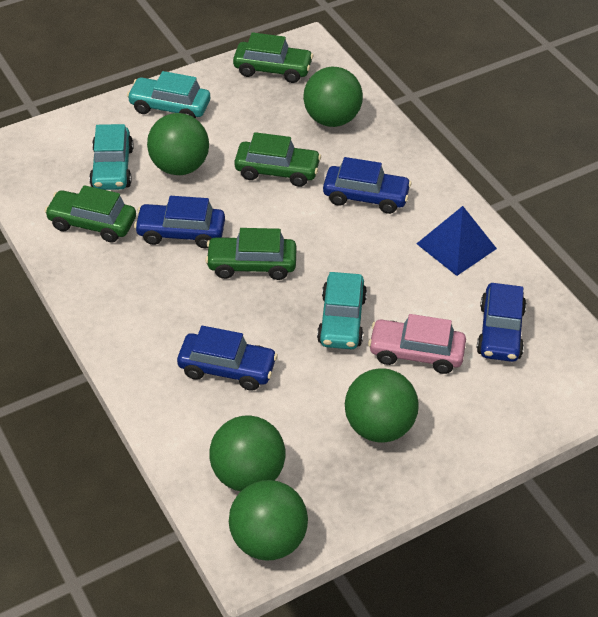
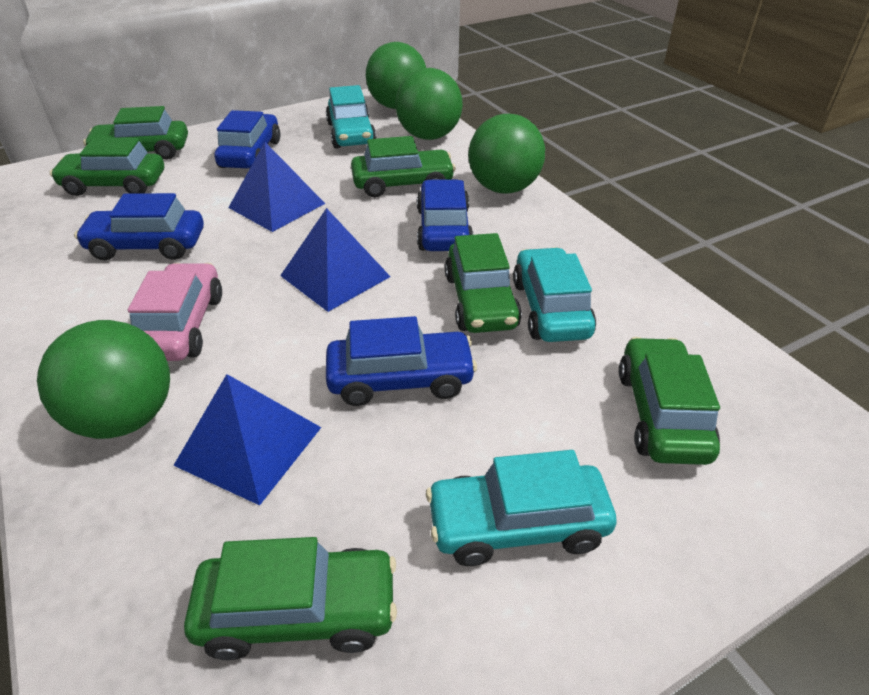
blue pyramid: 1 -> 3
green ball: 5 -> 4
green car: 4 -> 6

